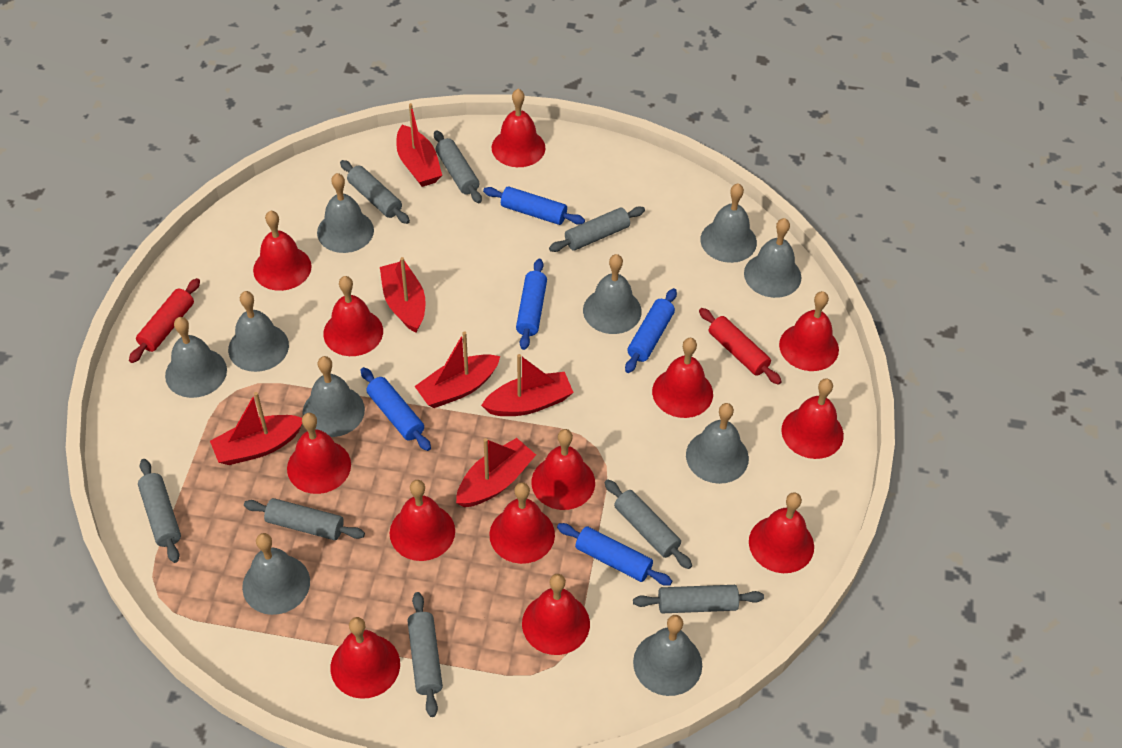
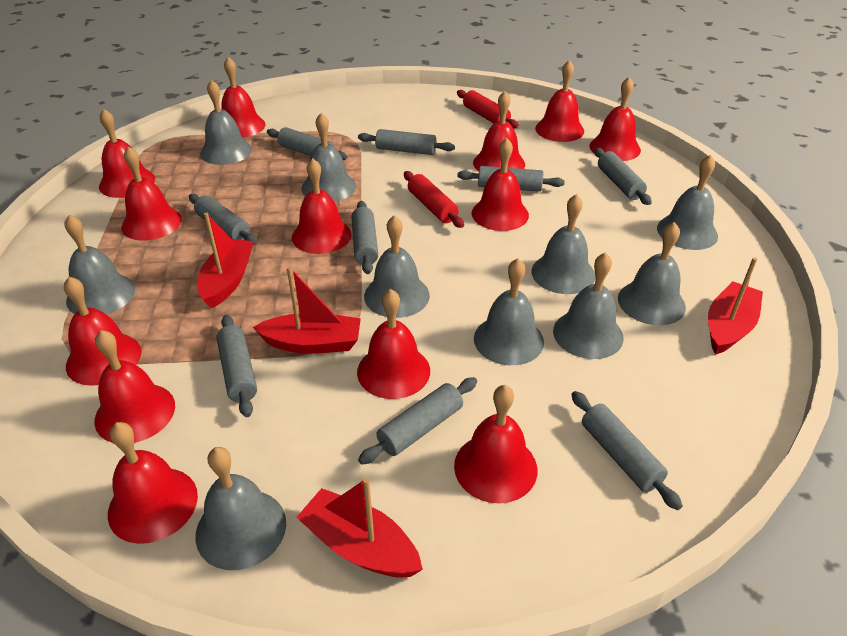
blue rolling pin: 5 -> 0
grey rolling pin: 8 -> 9
red boat: 6 -> 4

